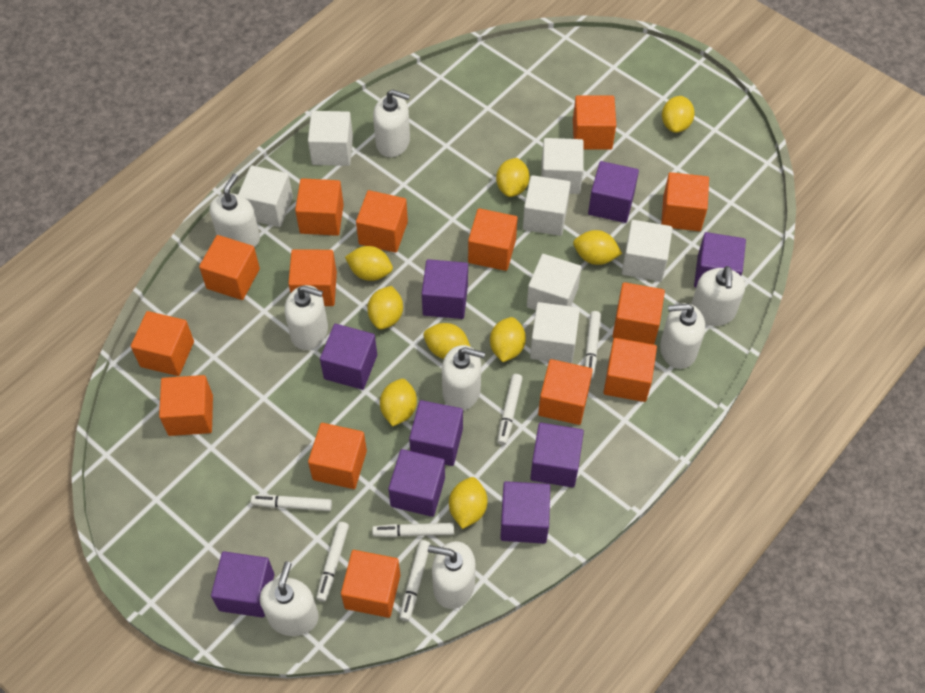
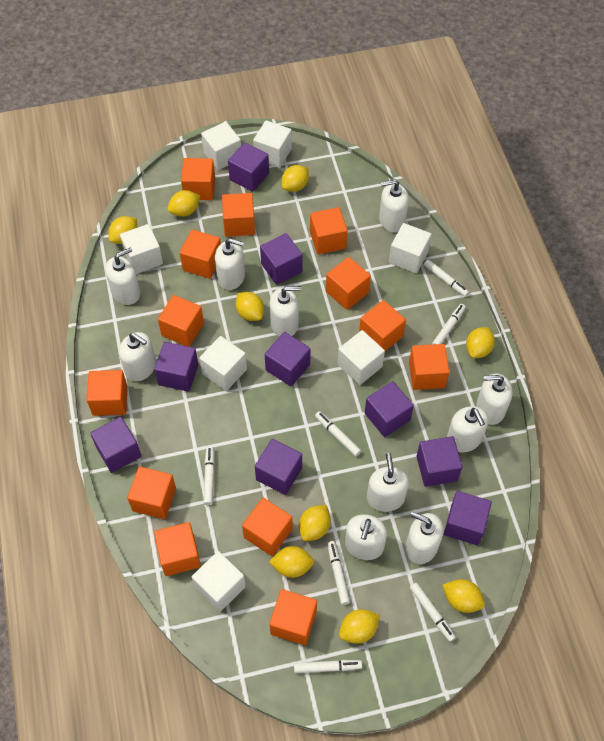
orange cube: 14 -> 13
white marker: 6 -> 7
white soap dispenser: 8 -> 10

